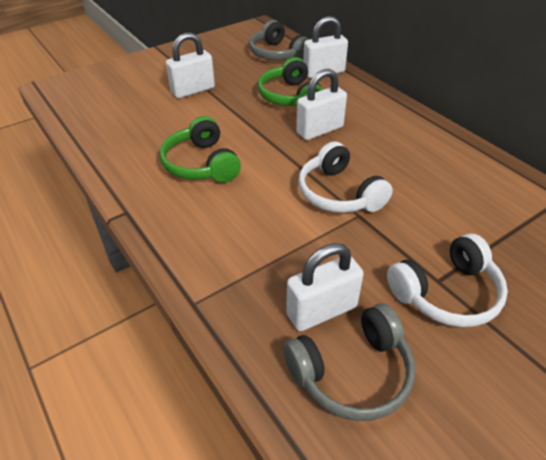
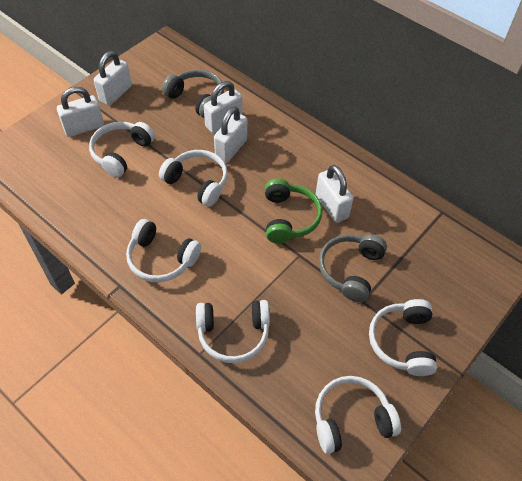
green headphones: 2 -> 1
white headphones: 2 -> 6
white padlock: 4 -> 5

